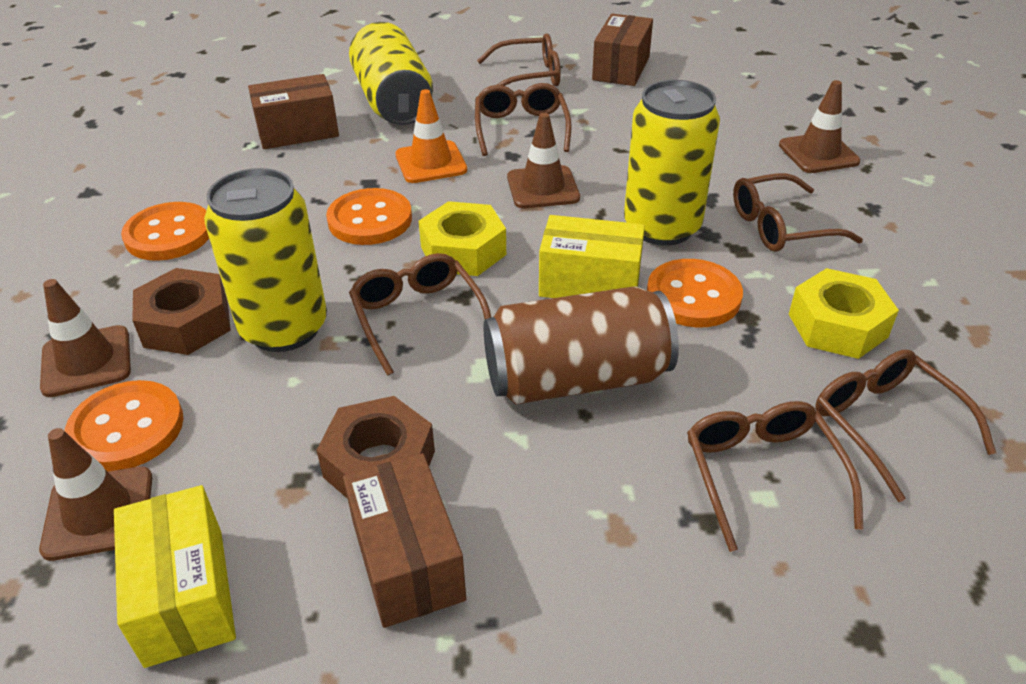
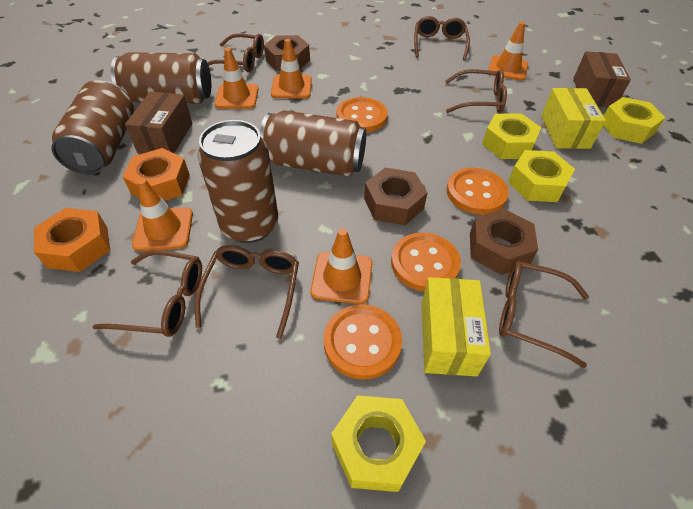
brown box: 3 -> 2
brown can: 1 -> 4
brown nut: 2 -> 3
brown traffic cone: 4 -> 0
orange nut: 0 -> 2
orange traffic cone: 1 -> 5
yellow can: 3 -> 0
yellow nut: 2 -> 4

